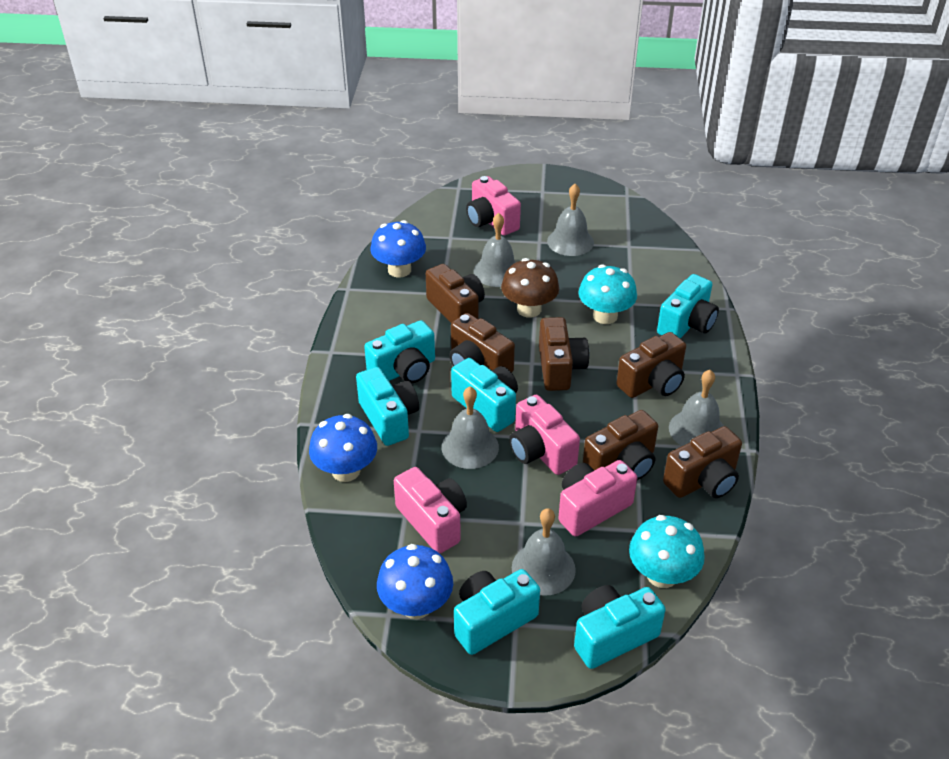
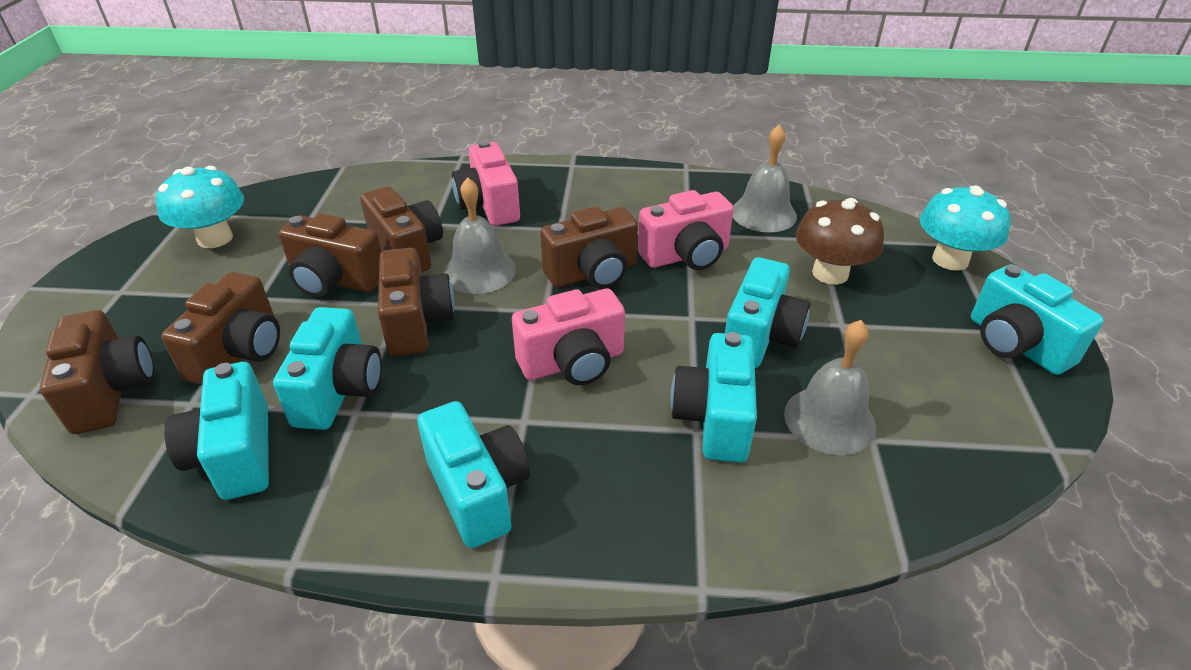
blue mushroom: 3 -> 0
grey bell: 5 -> 3
pink camera: 4 -> 3

